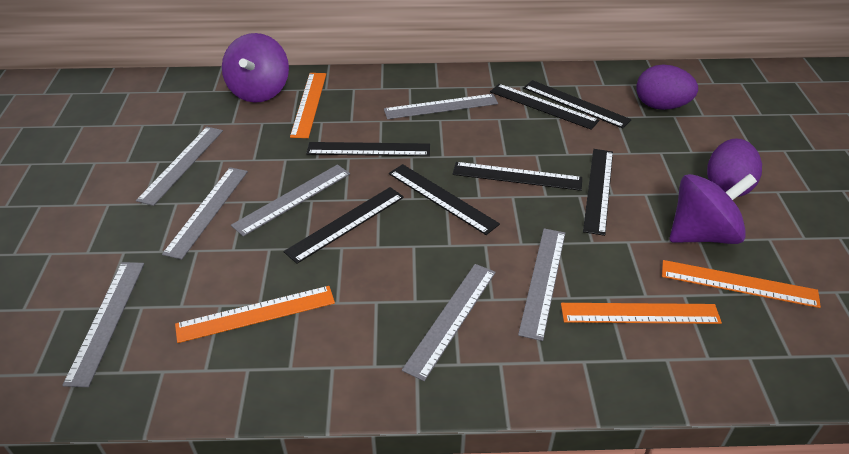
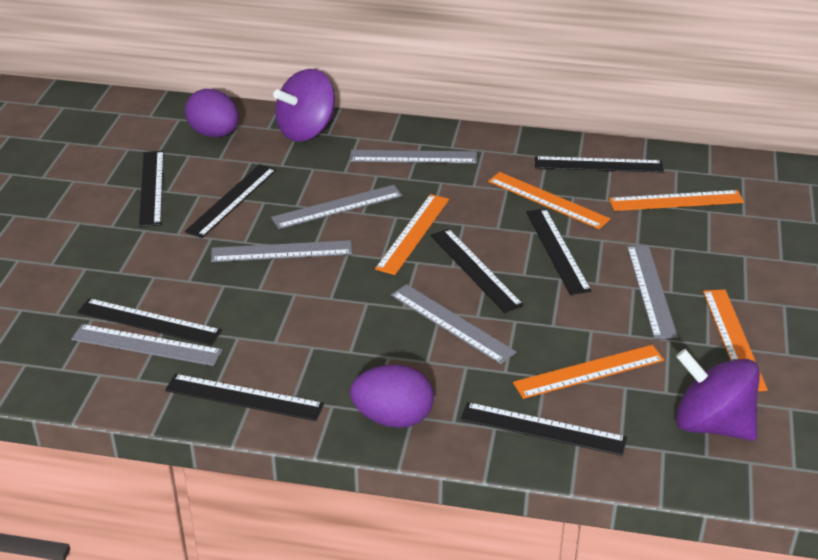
black ruler: 7 -> 8
grey ruler: 7 -> 6
orange ruler: 4 -> 5

